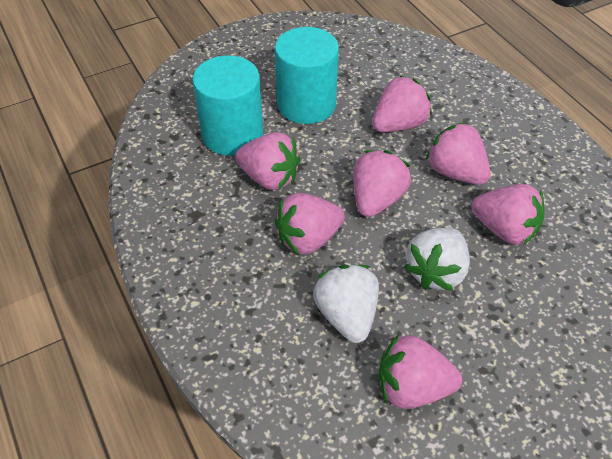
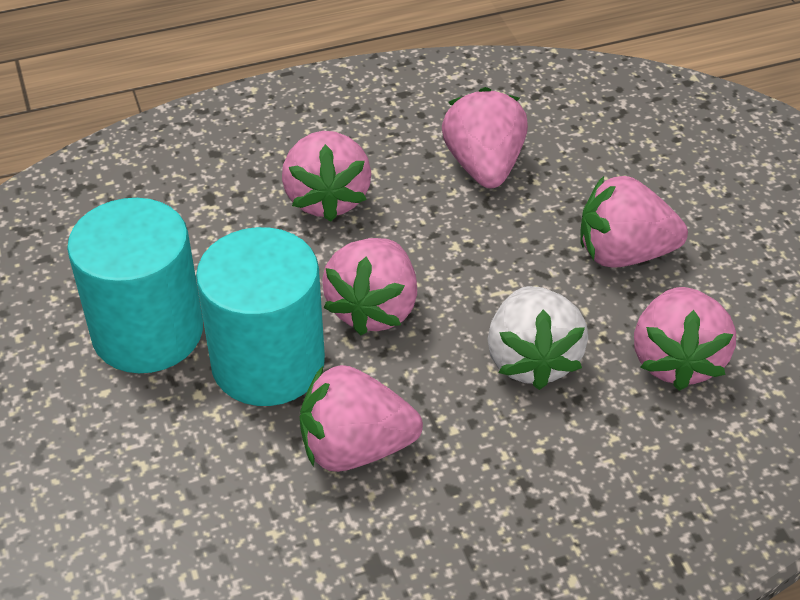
pink strawberry: 7 -> 6
white strawberry: 2 -> 1

